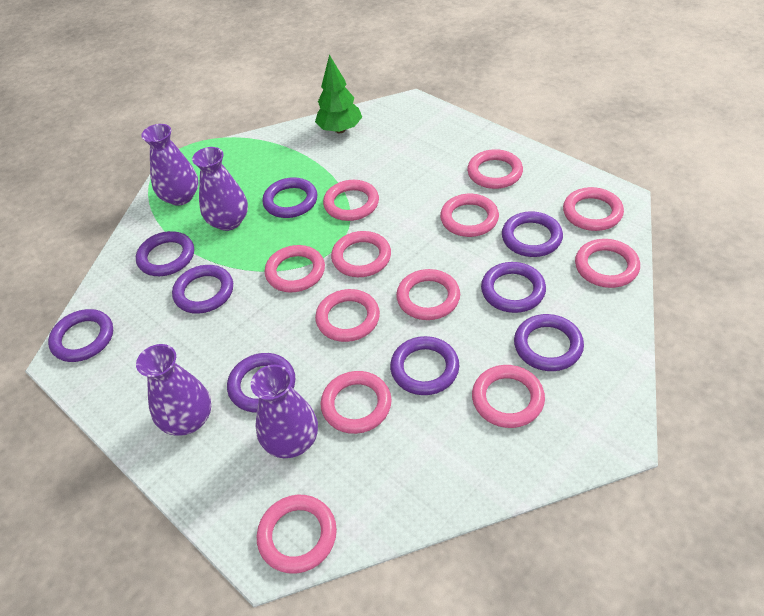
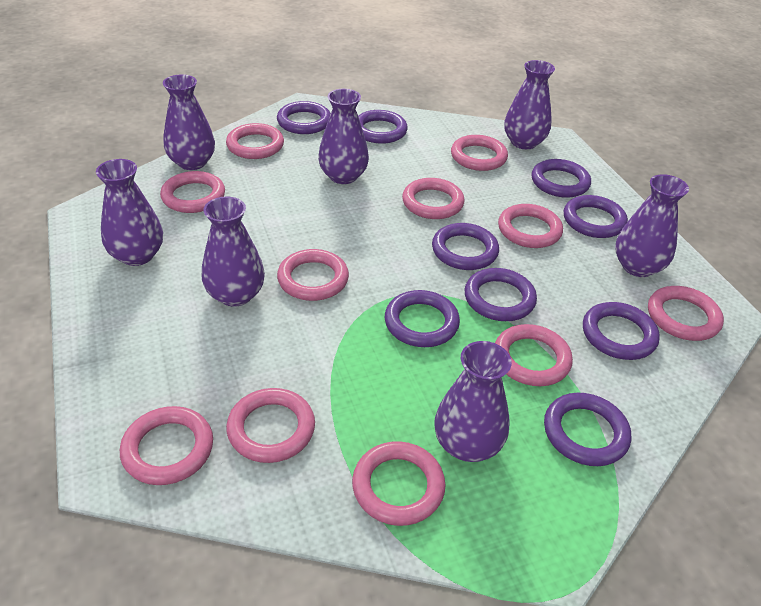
green tree: 1 -> 0
pink ring: 12 -> 11
purple vase: 4 -> 7

